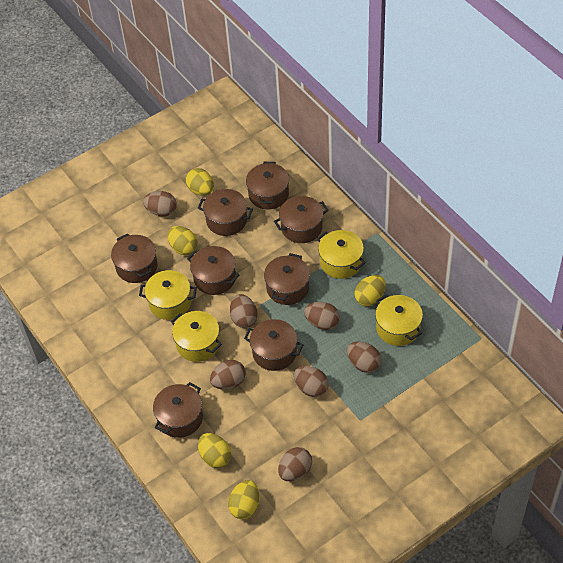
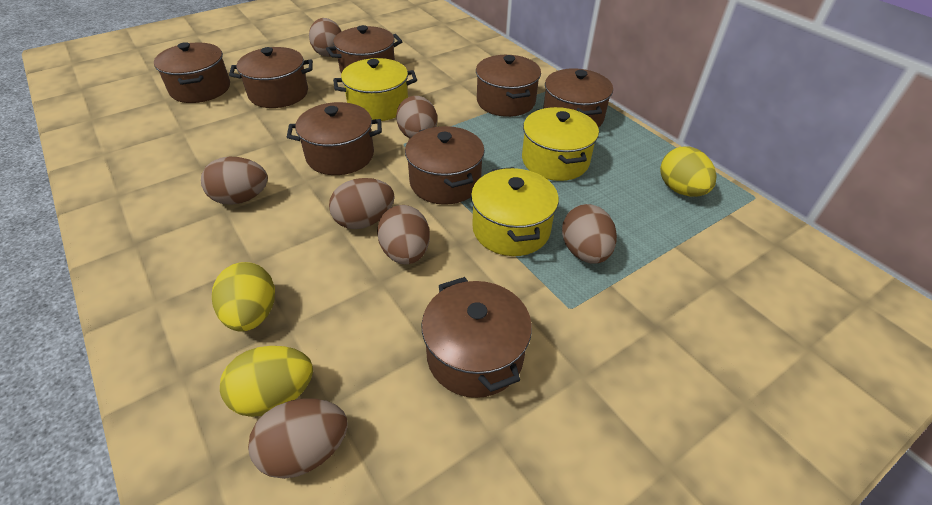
yellow egg: 5 -> 3
yellow pot: 4 -> 3

